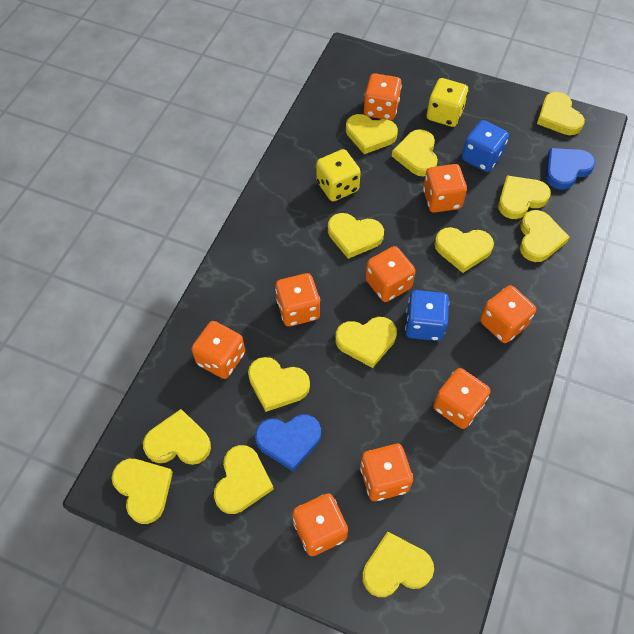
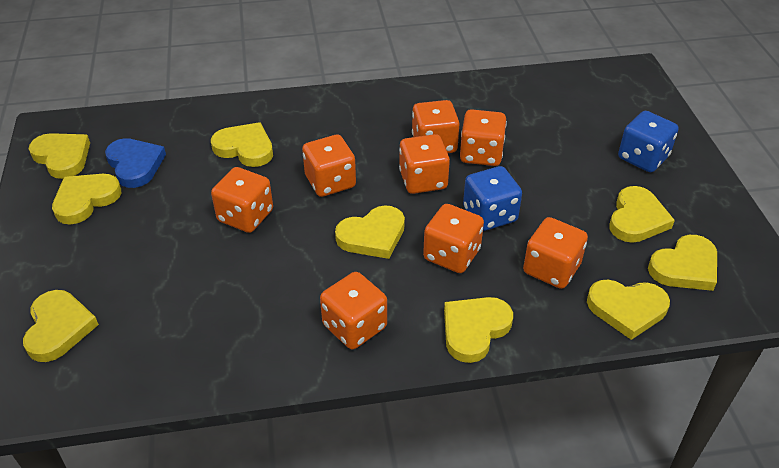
blue heart: 2 -> 1
orange dice: 9 -> 8
yellow dice: 2 -> 0
yellow heart: 13 -> 9

